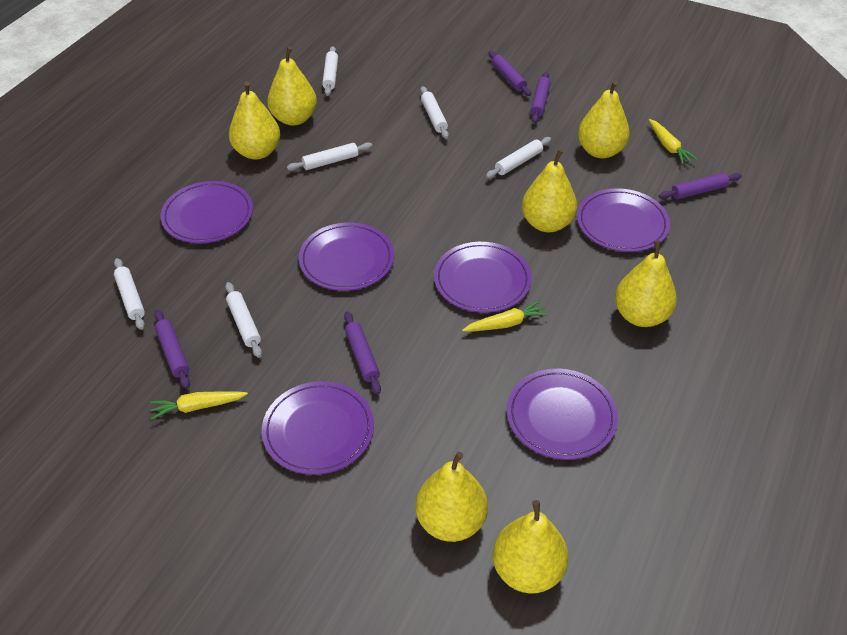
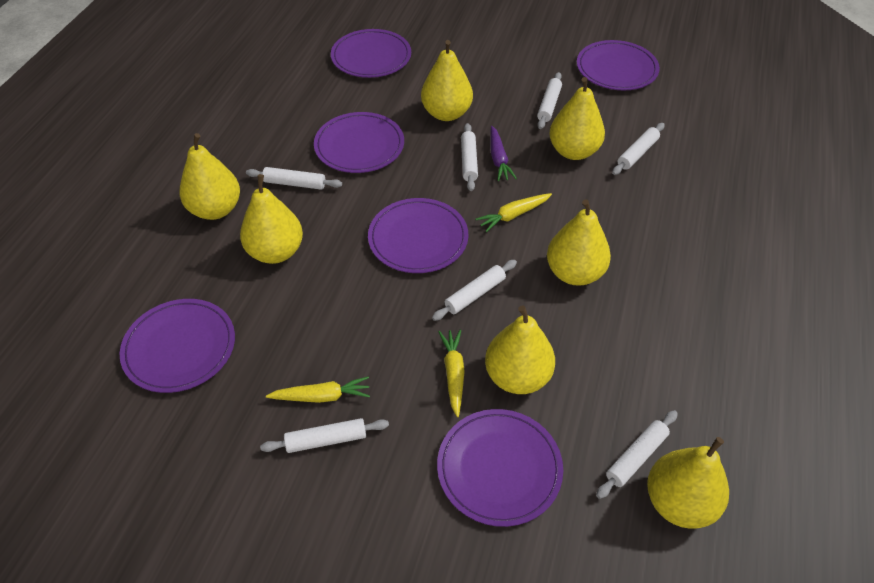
purple carrot: 0 -> 1
purple rolling pin: 5 -> 0
white rolling pin: 6 -> 7

